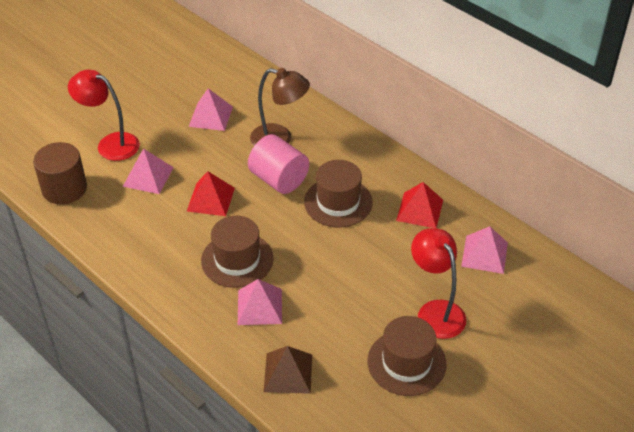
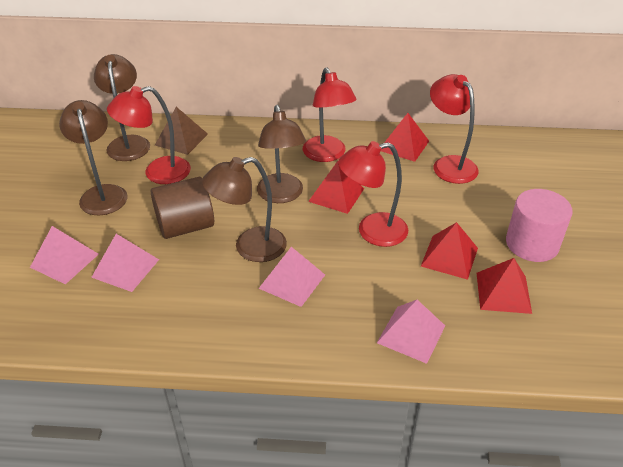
brown hat: 3 -> 0
brown lamp: 1 -> 4
red lamp: 2 -> 4
red pyramid: 2 -> 4

